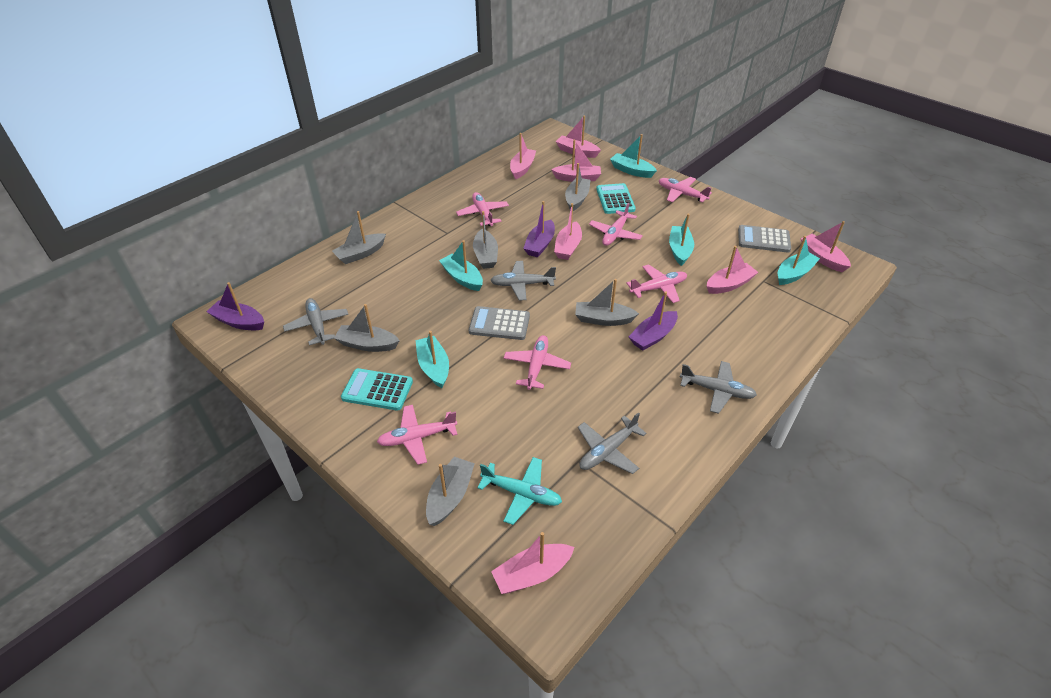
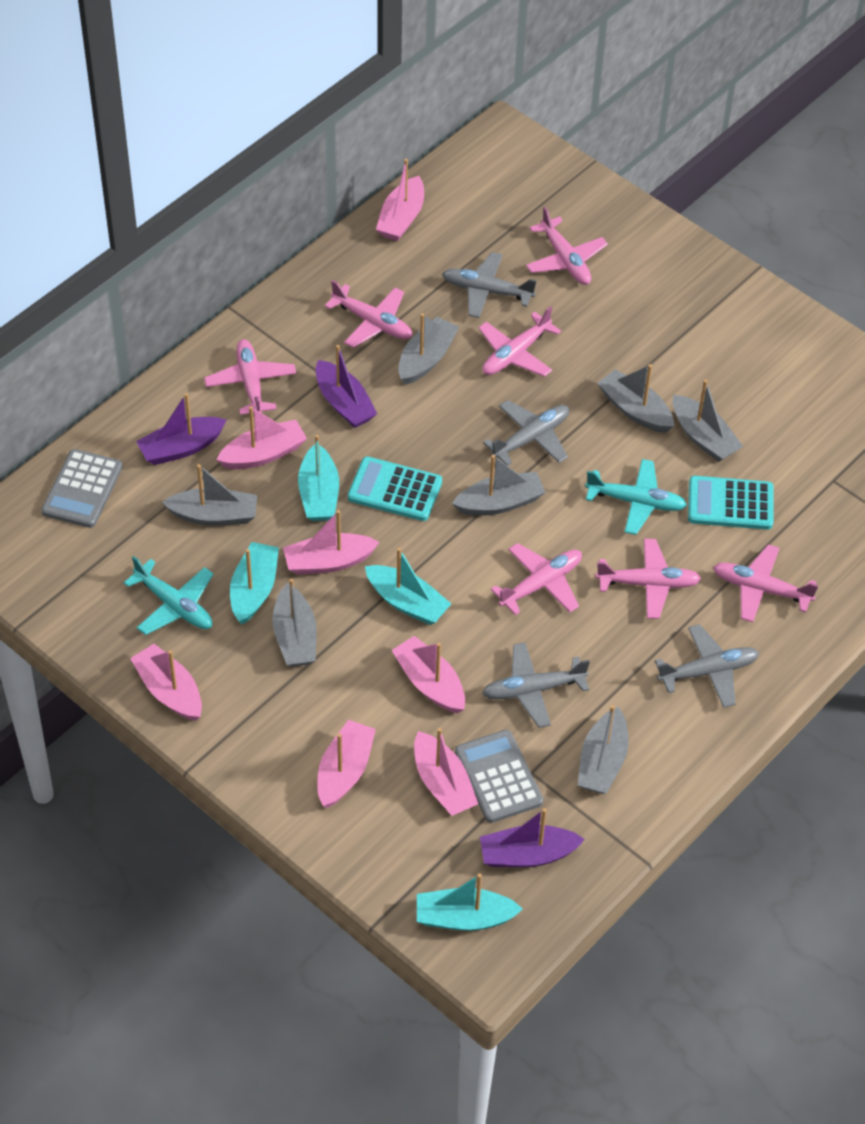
grey boat: 6 -> 7
pink plane: 6 -> 7
turquoise boat: 5 -> 4
turquoise plane: 1 -> 2

